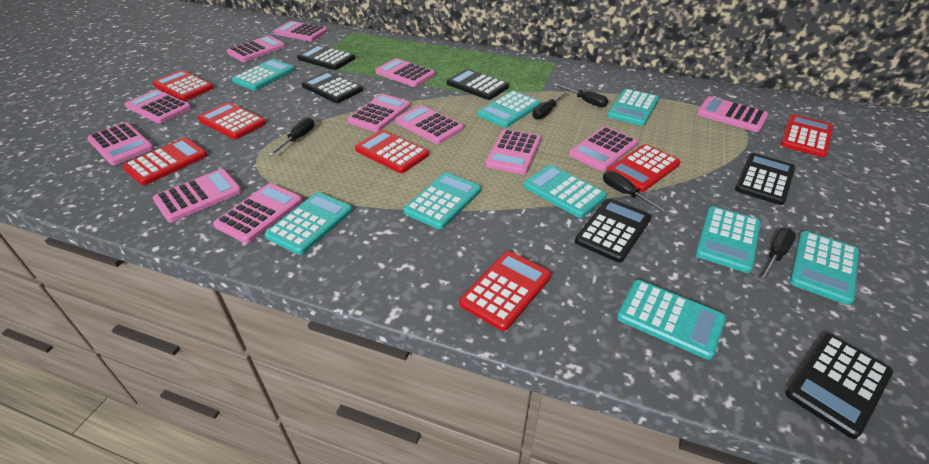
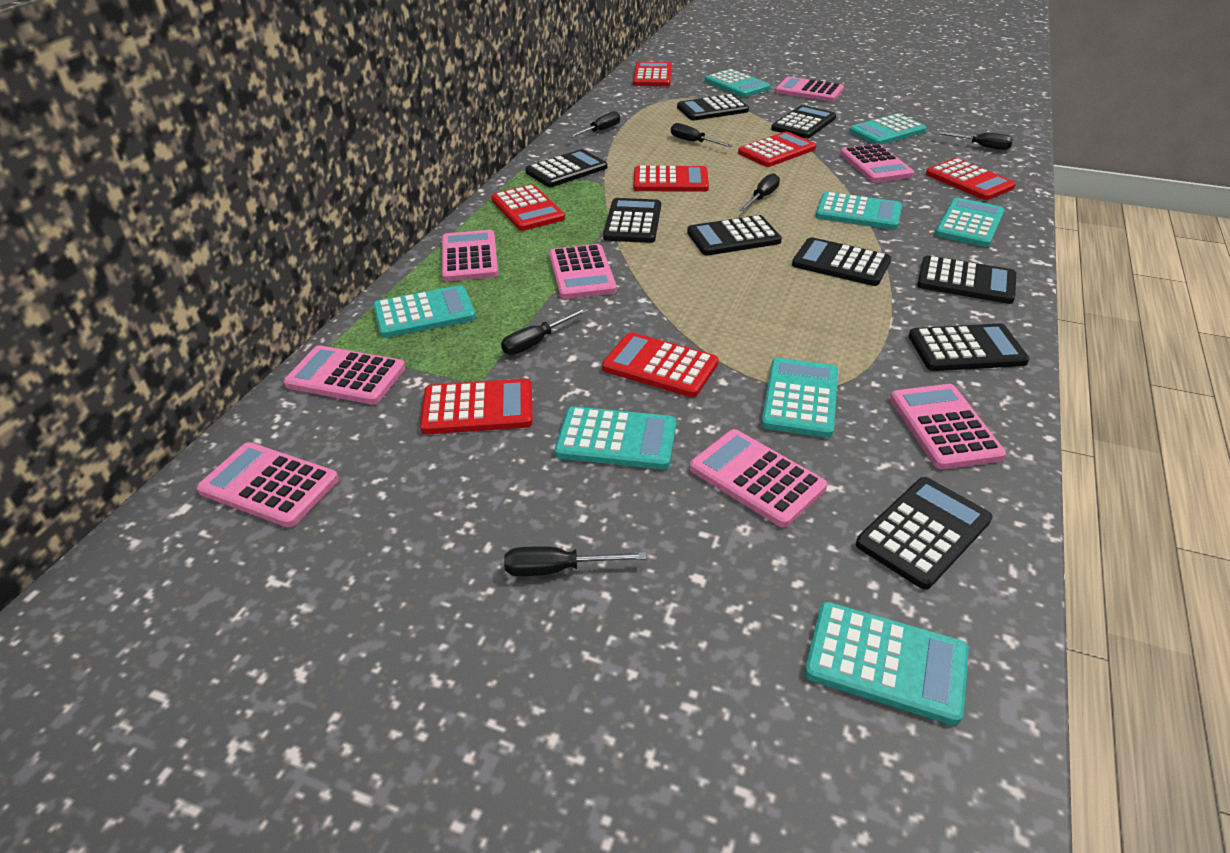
black calculator: 6 -> 9
black screwdriver: 5 -> 6
pink calculator: 12 -> 8
turquoise calculator: 9 -> 8

